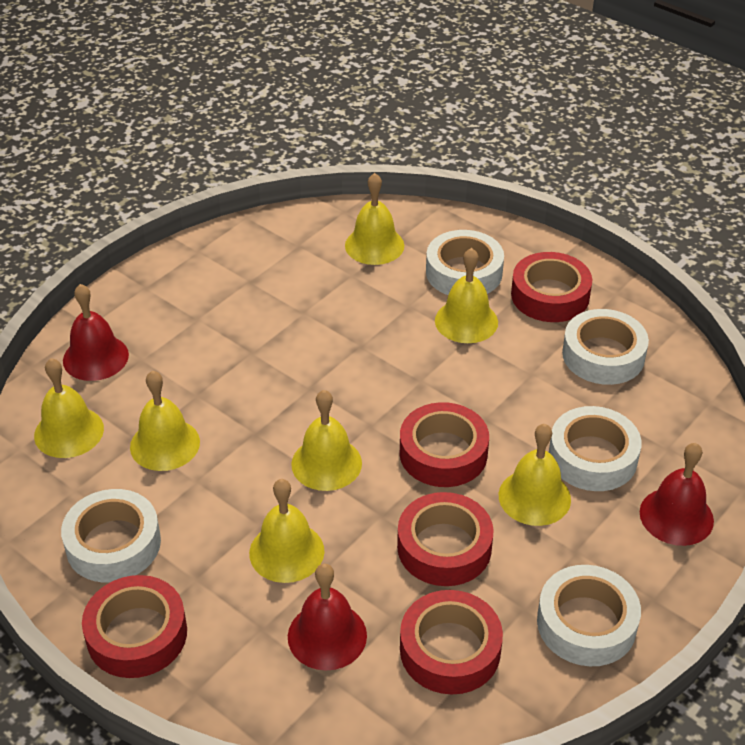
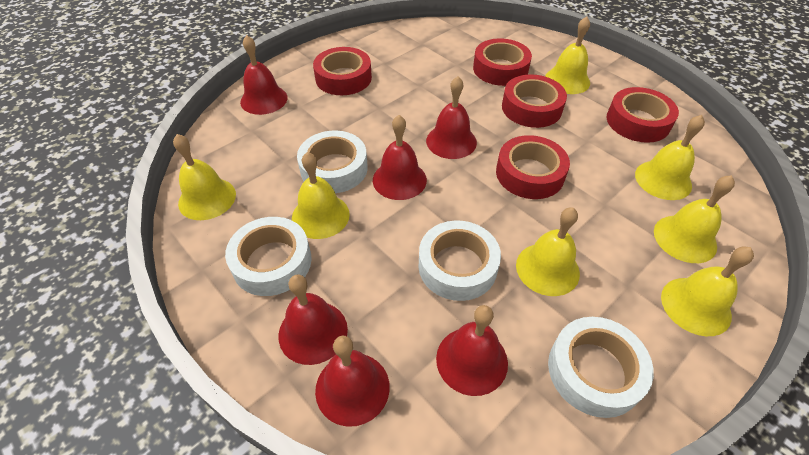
red bell: 3 -> 6
white tape: 5 -> 4

